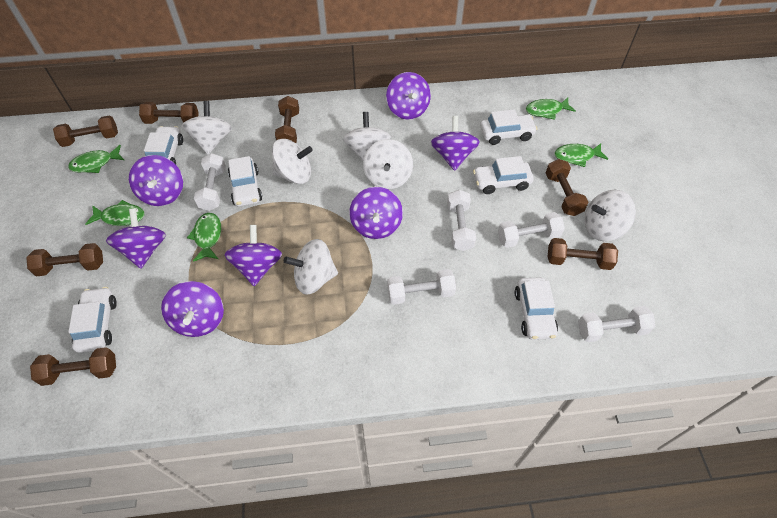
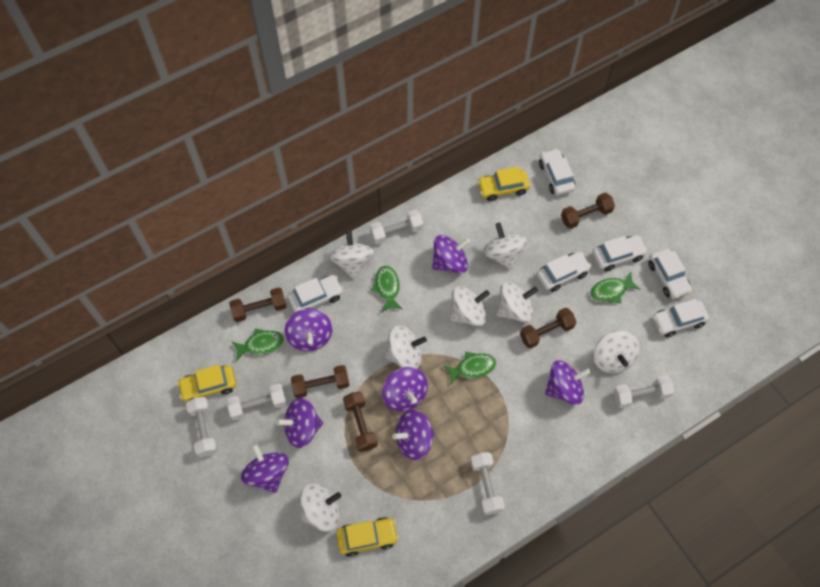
brown dumbbell: 7 -> 5
green fish: 5 -> 4
white spinning top: 6 -> 7
yellow car: 0 -> 3

